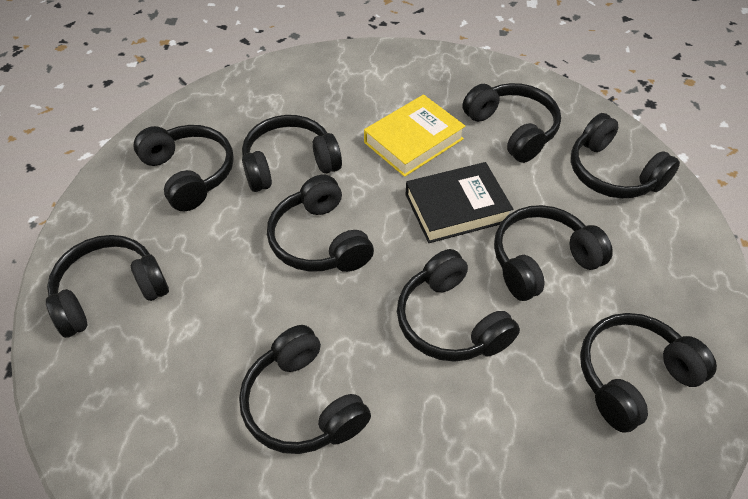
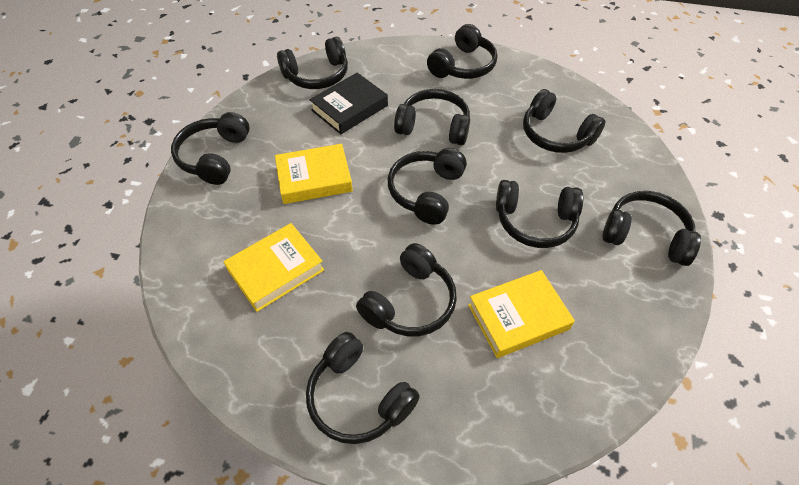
yellow book: 1 -> 3

